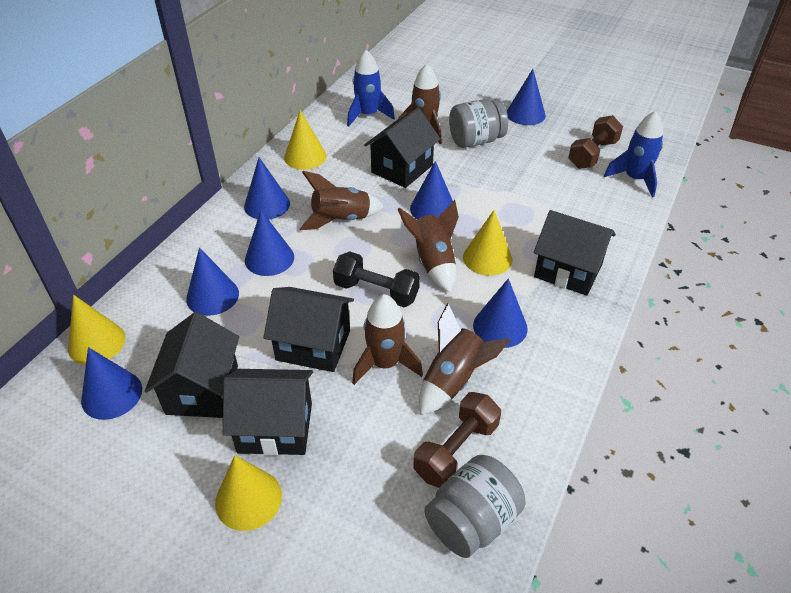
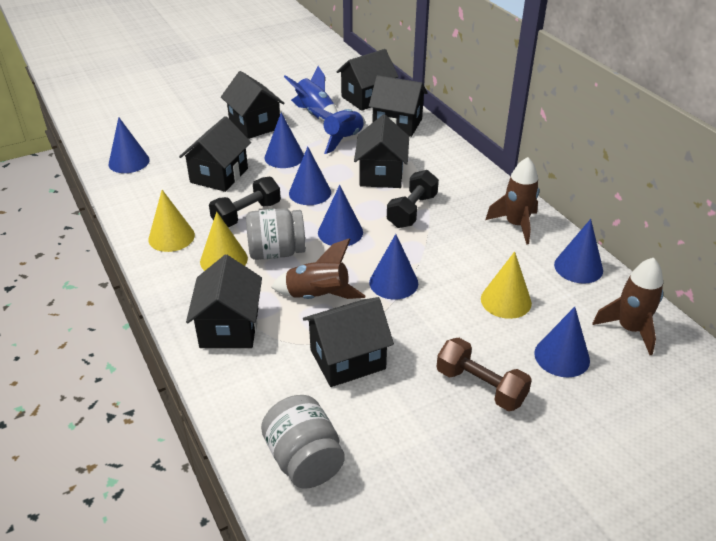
black dumbbell: 1 -> 2
black house: 5 -> 7
brown dumbbell: 2 -> 1
brown rocket: 5 -> 3
yellow cone: 4 -> 3

